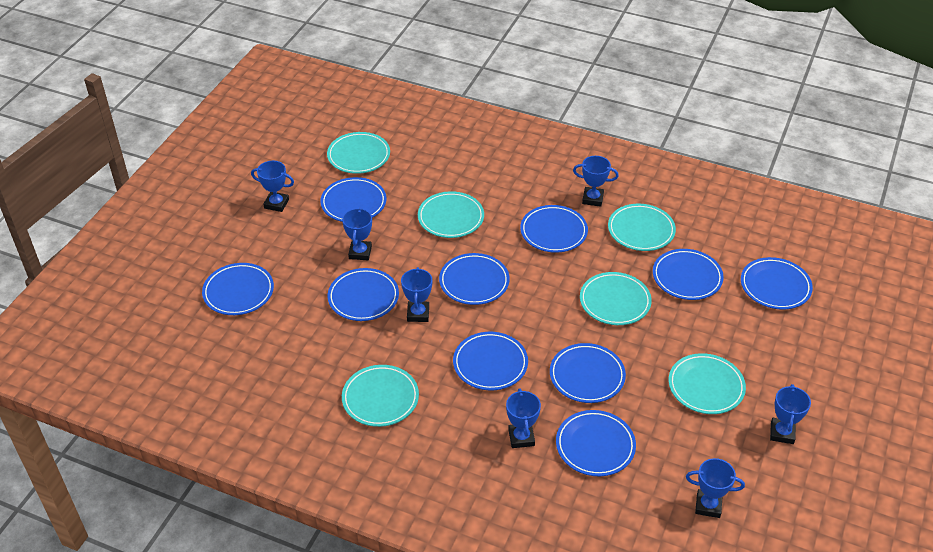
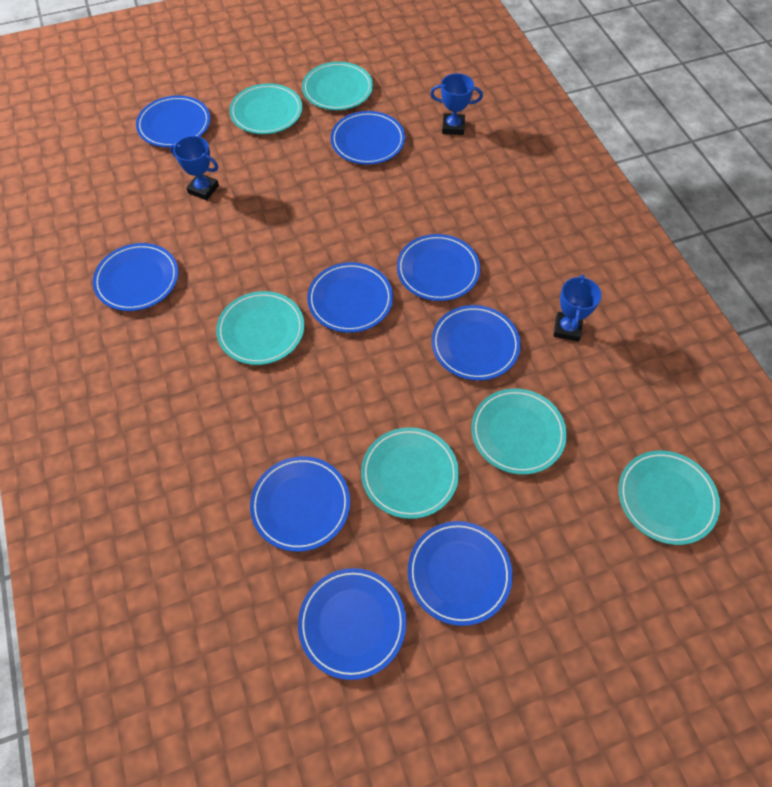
blue plate: 10 -> 9
blue trophy: 7 -> 3

